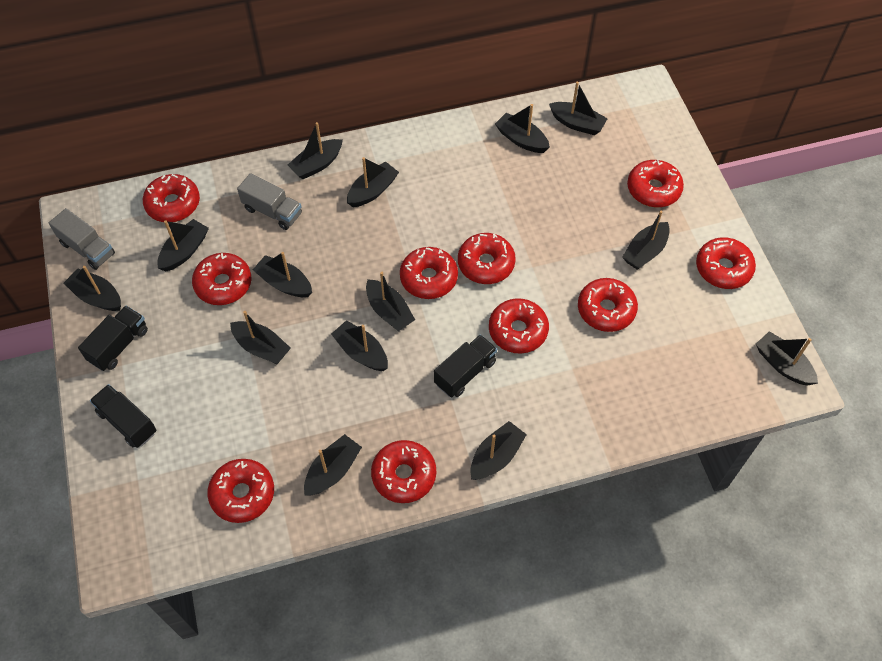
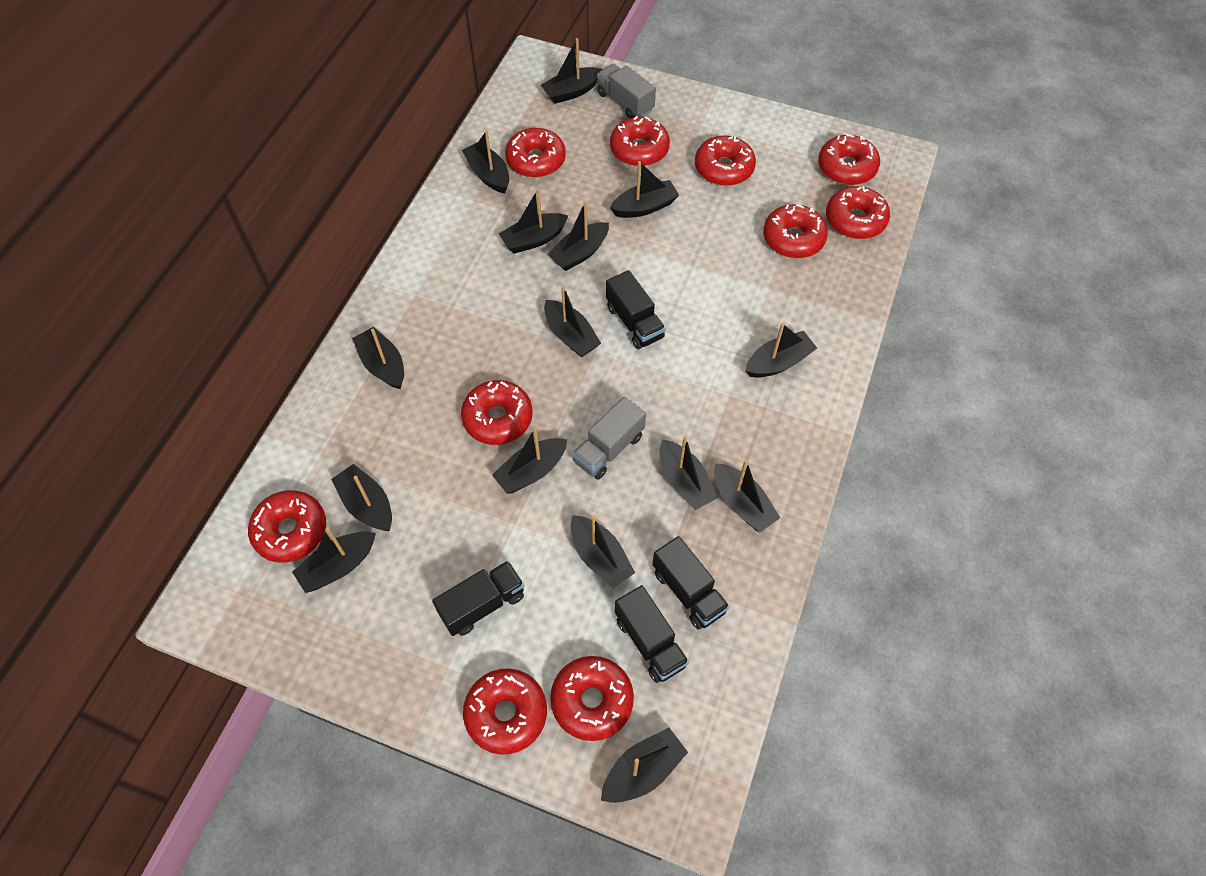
black boat: 14 -> 15
black truck: 3 -> 4

